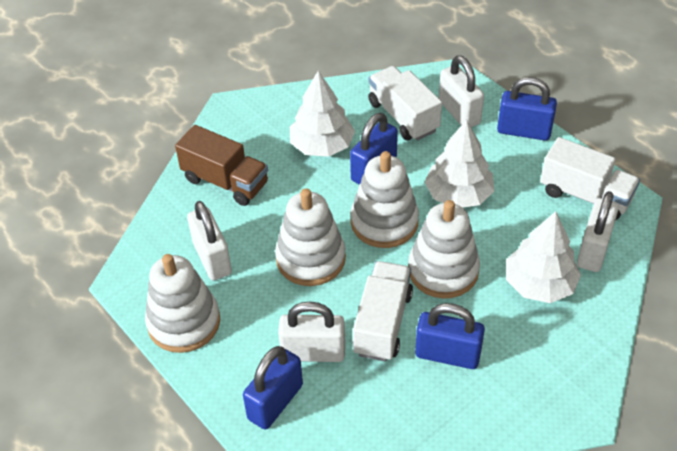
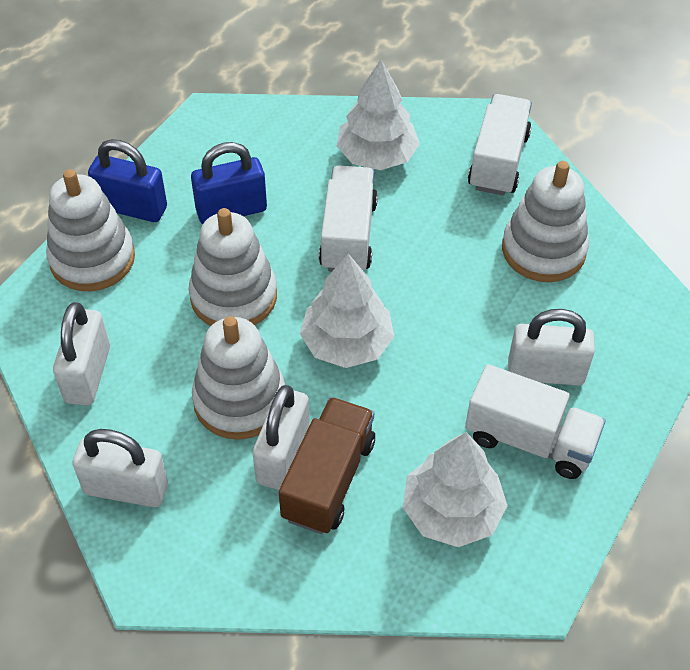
blue padlock: 4 -> 2

